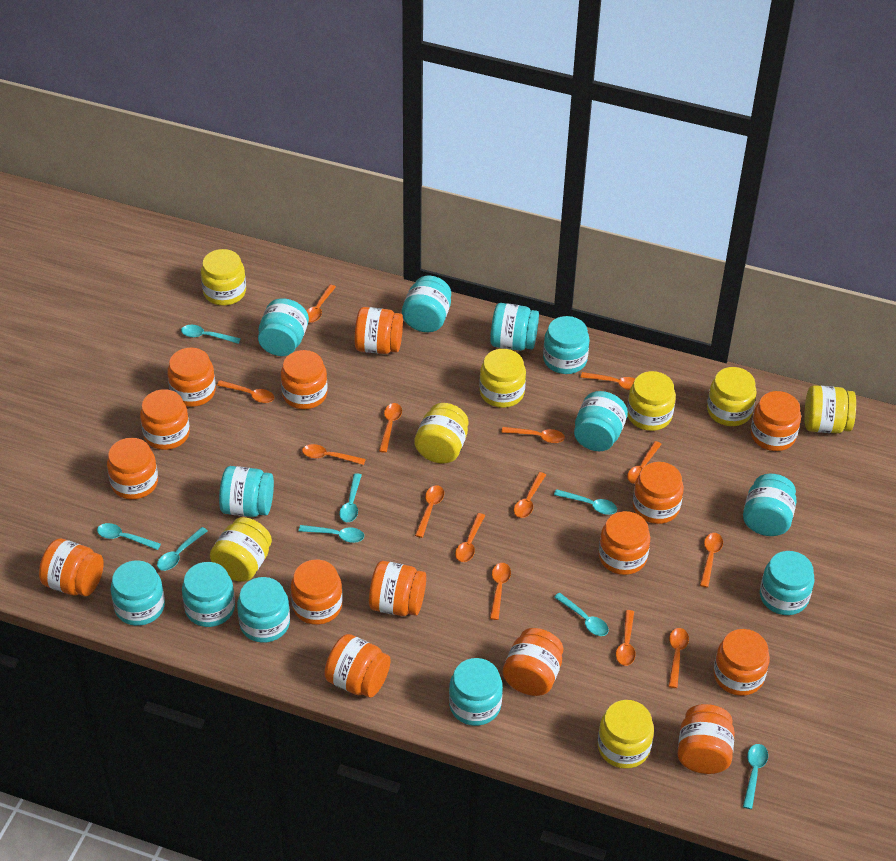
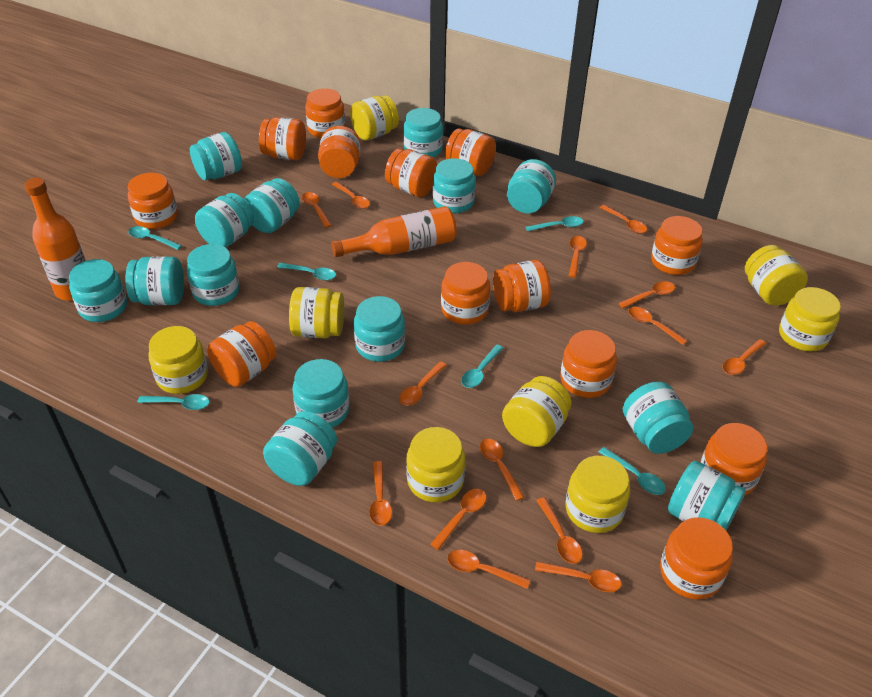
orange bottle: 0 -> 2
orange jar: 15 -> 13
turquoise jar: 12 -> 14
turquoise spoon: 8 -> 6

